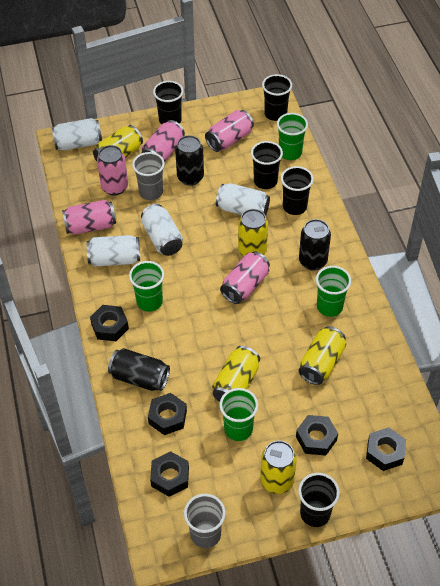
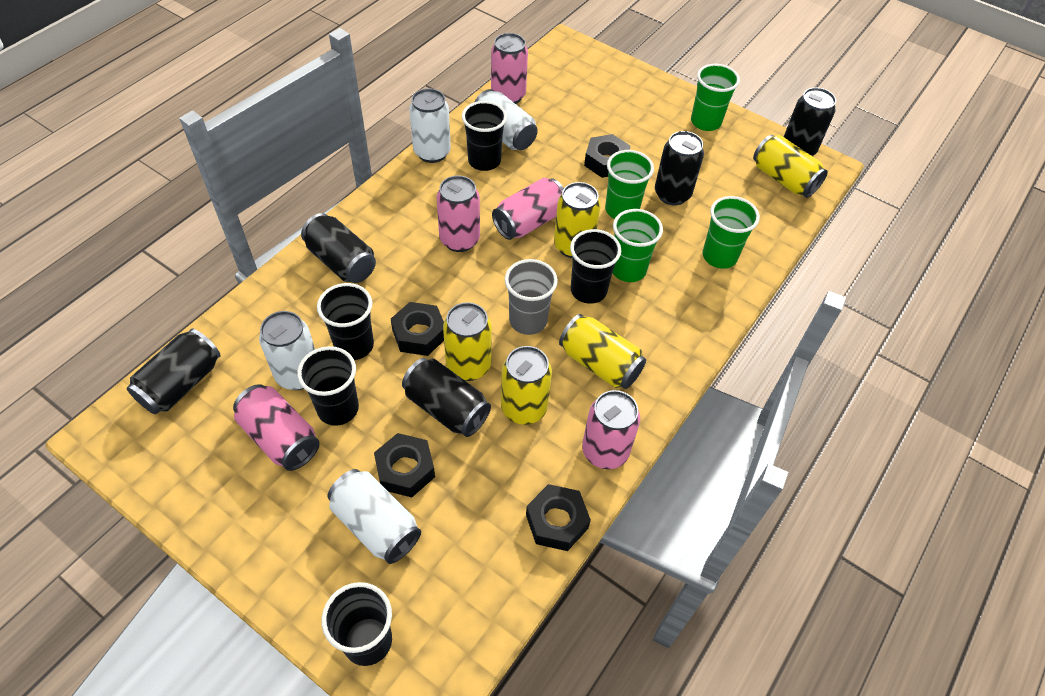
black can: 3 -> 5
black nut: 5 -> 4
grey cup: 2 -> 1

